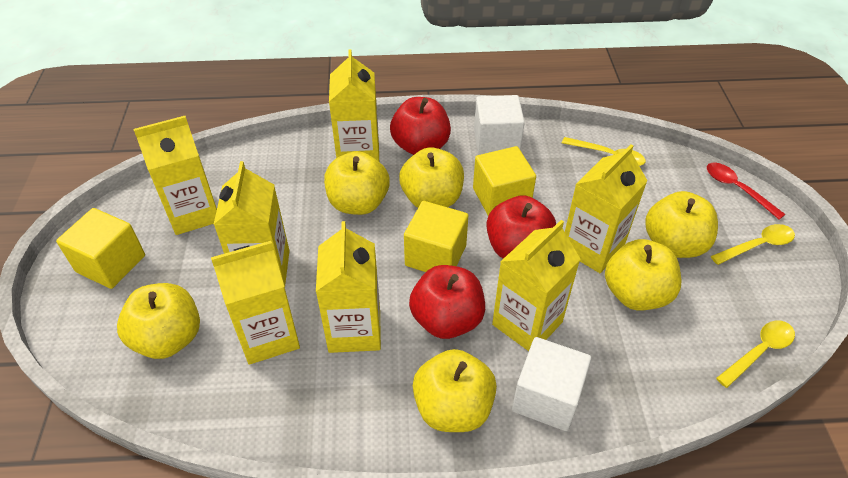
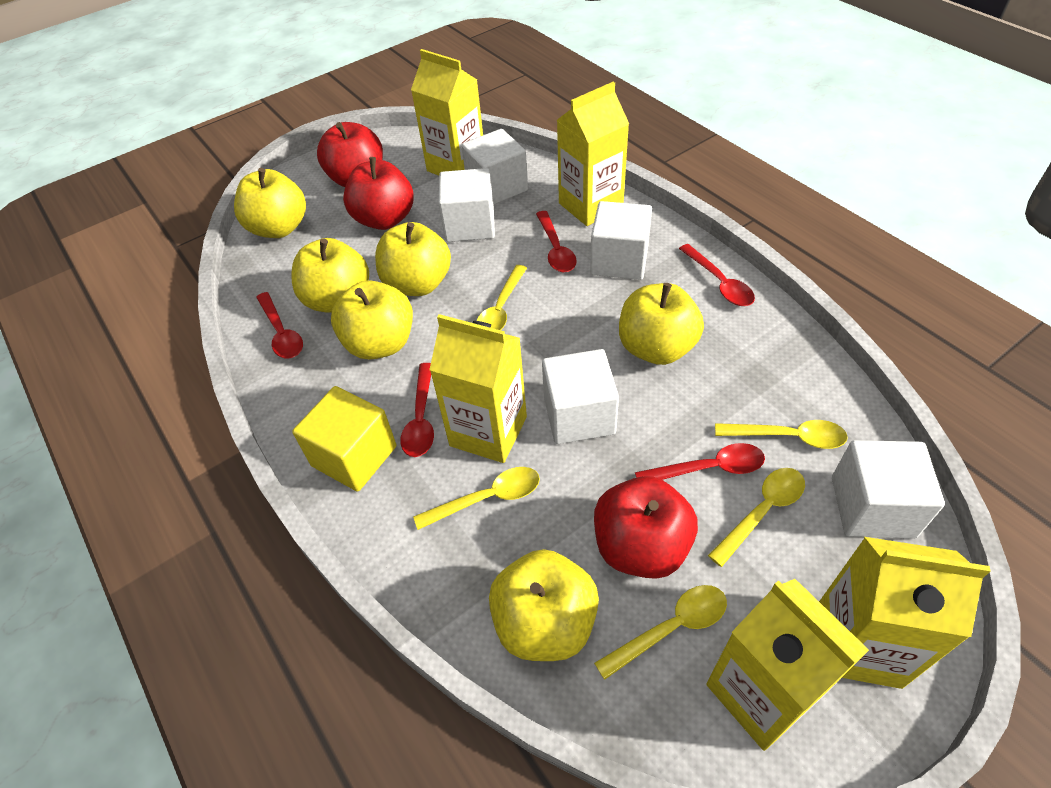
red spoon: 1 -> 5
white cube: 2 -> 5
yellow carton: 7 -> 5
yellow cube: 3 -> 1
yellow spoon: 3 -> 5

